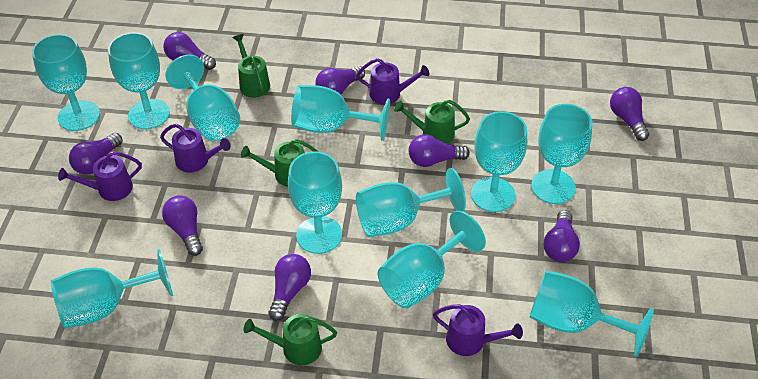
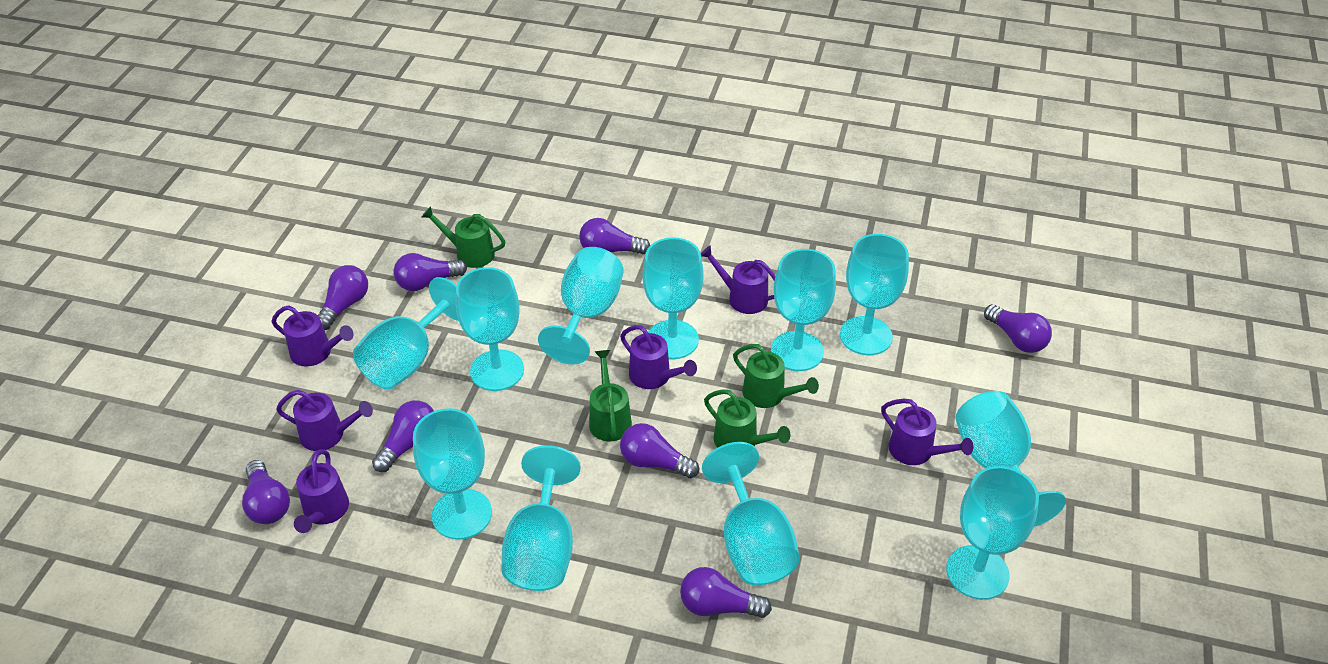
purple watering can: 4 -> 6

